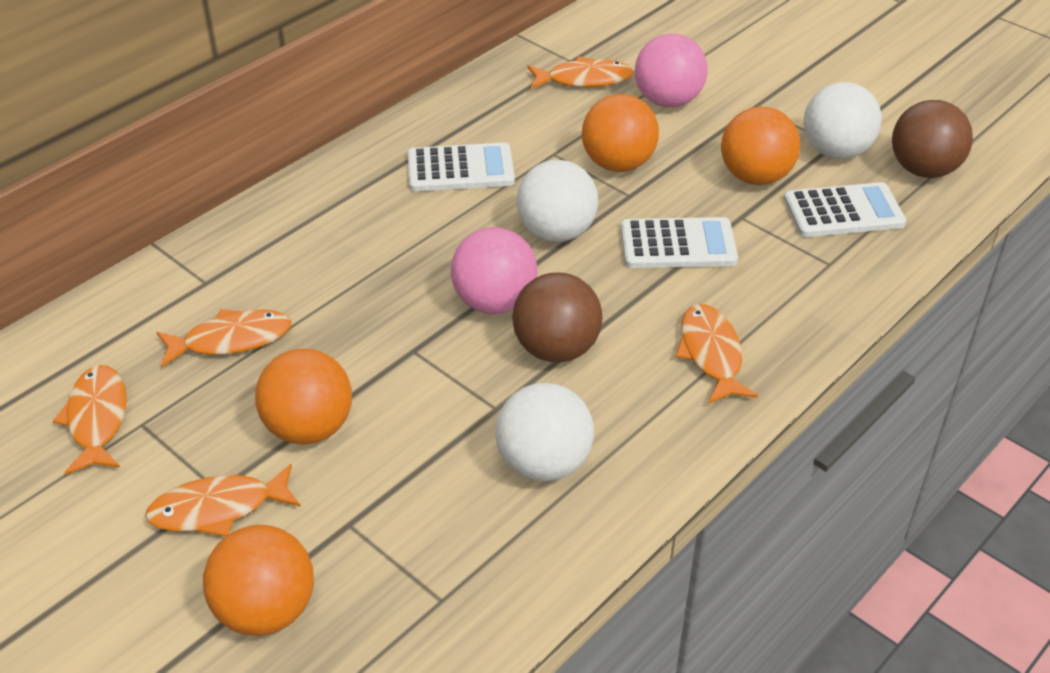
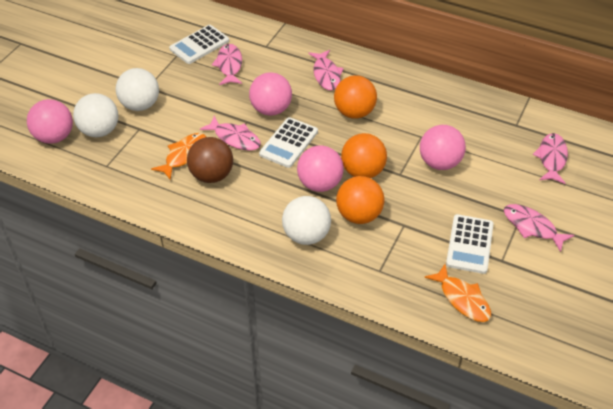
brown ball: 2 -> 1
orange ball: 4 -> 3
orange fish: 5 -> 2
pink ball: 2 -> 4
pink fish: 0 -> 5

